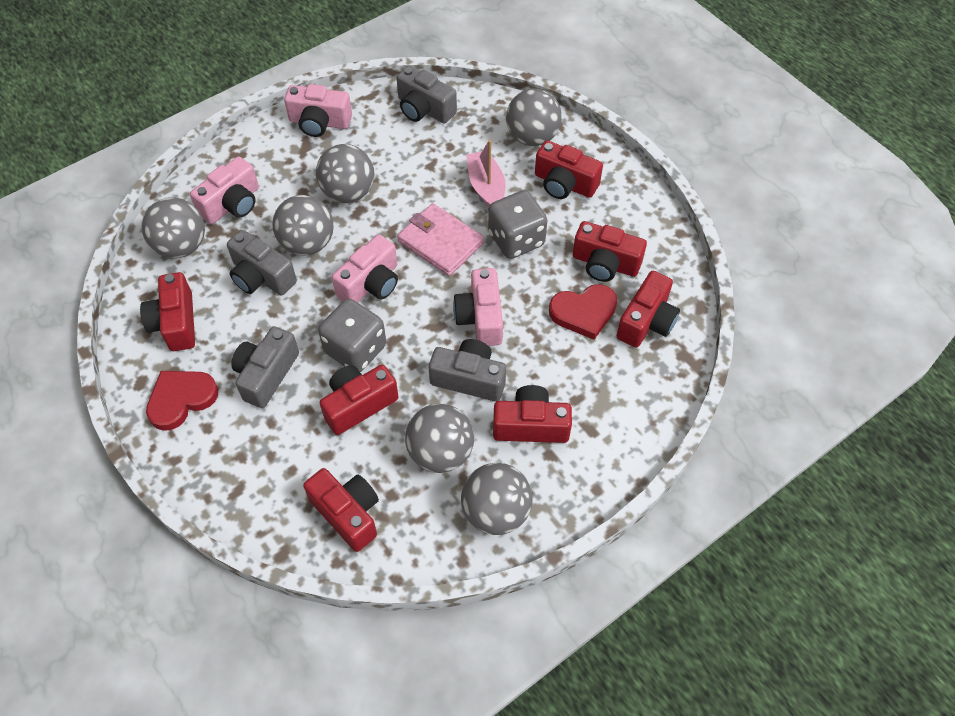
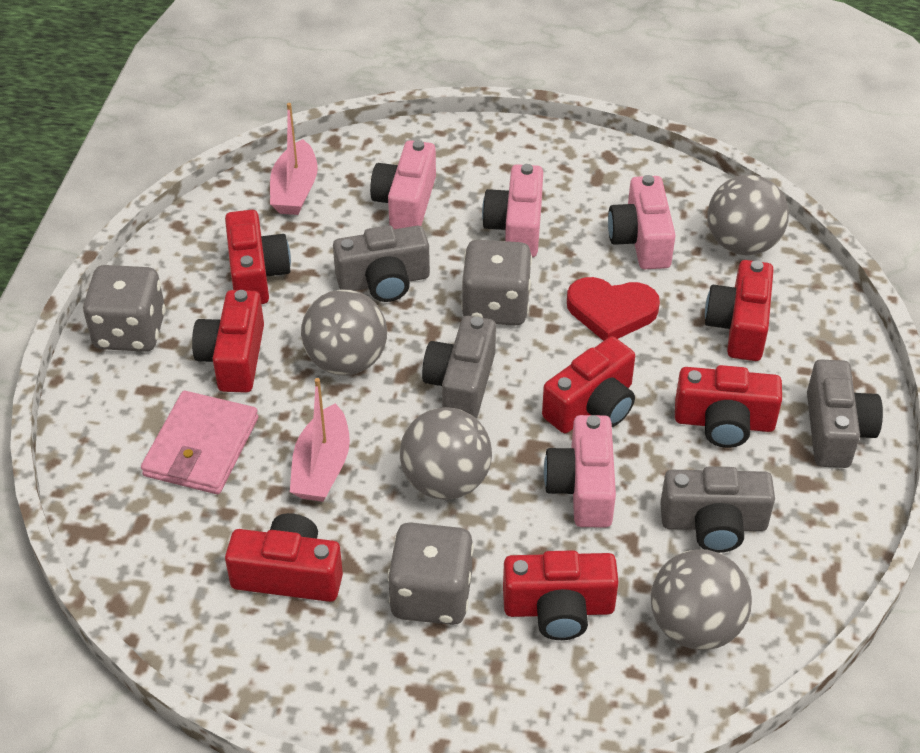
grey ball: 6 -> 4
grey dice: 2 -> 3
pink boat: 1 -> 2
red heart: 2 -> 1

